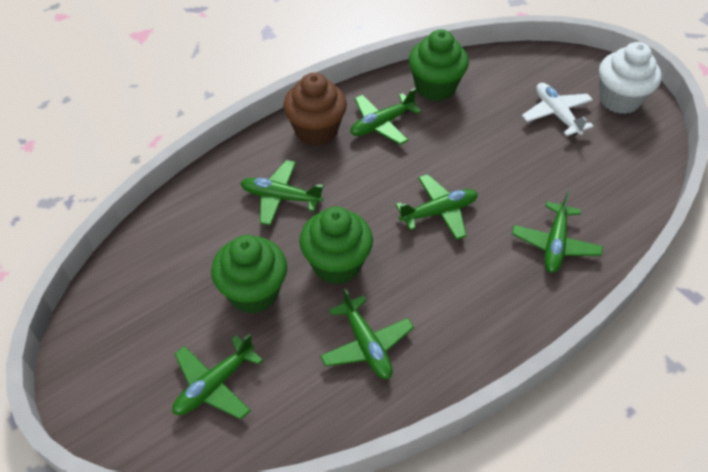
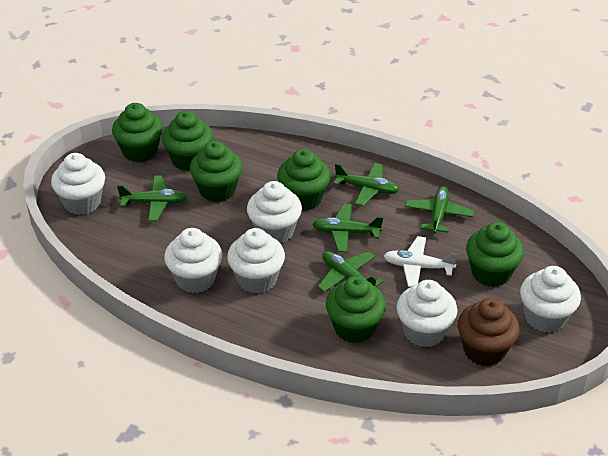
green cupcake: 3 -> 6
green plane: 6 -> 5
white cupcake: 1 -> 6

